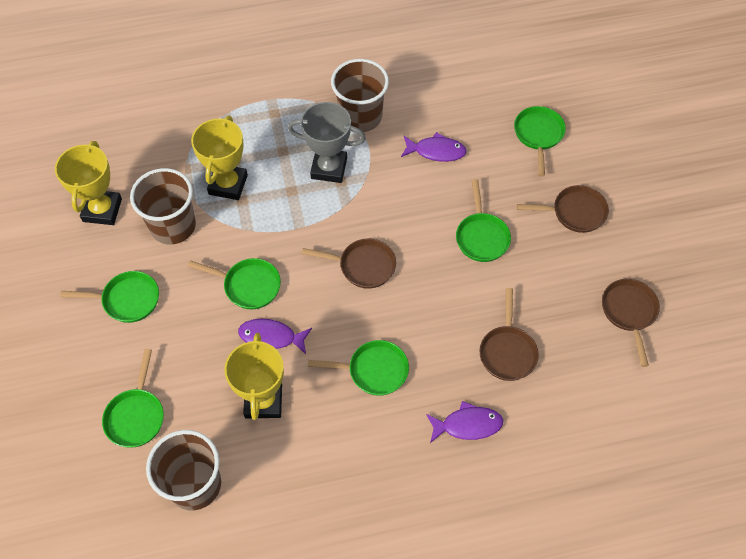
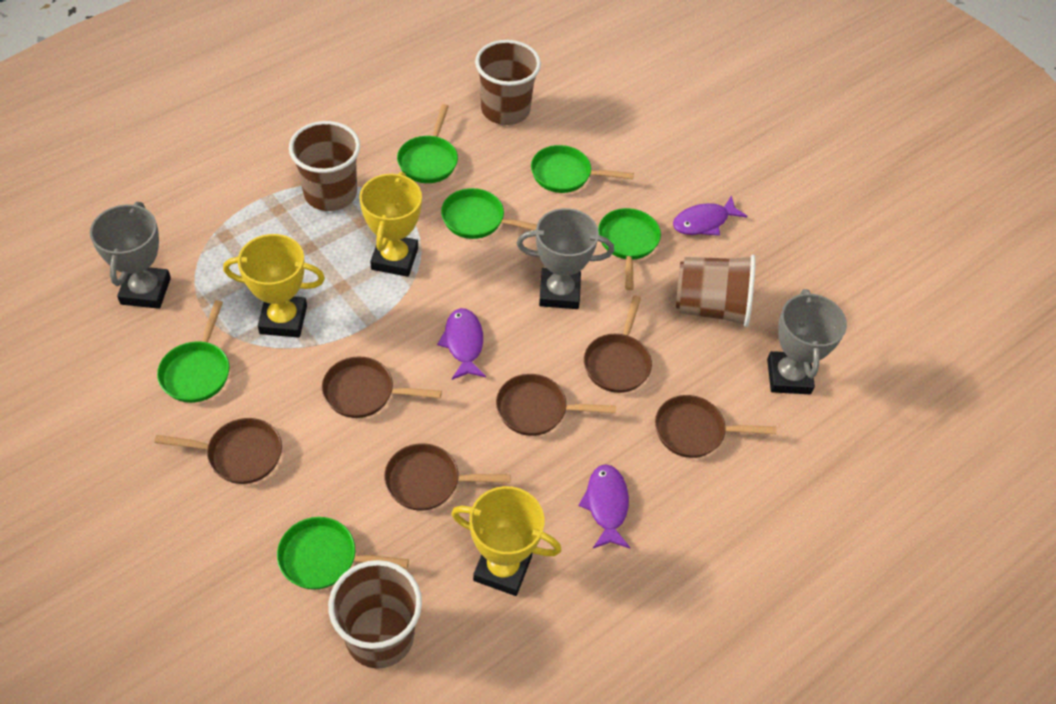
brown cup: 3 -> 4
brown pan: 4 -> 6
grey trophy: 1 -> 3

